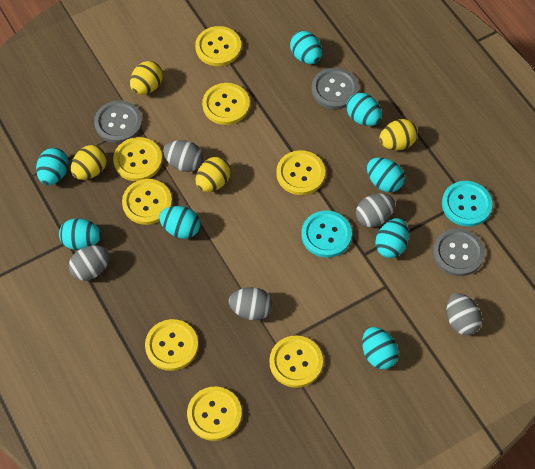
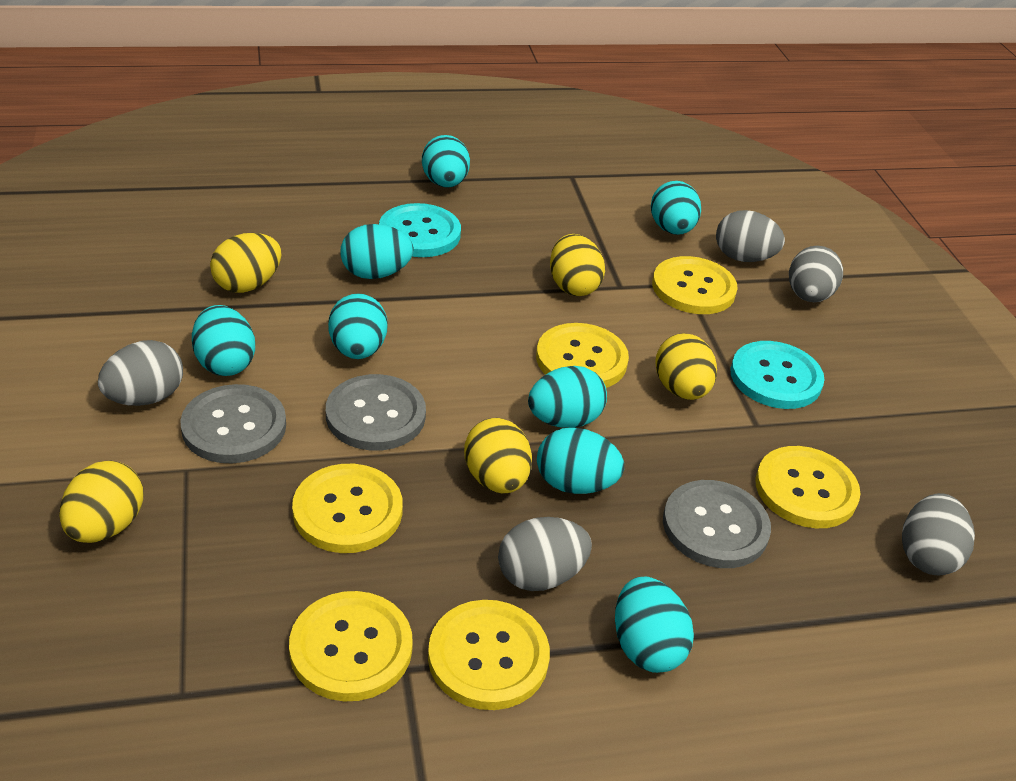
yellow button: 8 -> 6
yellow egg: 4 -> 5

